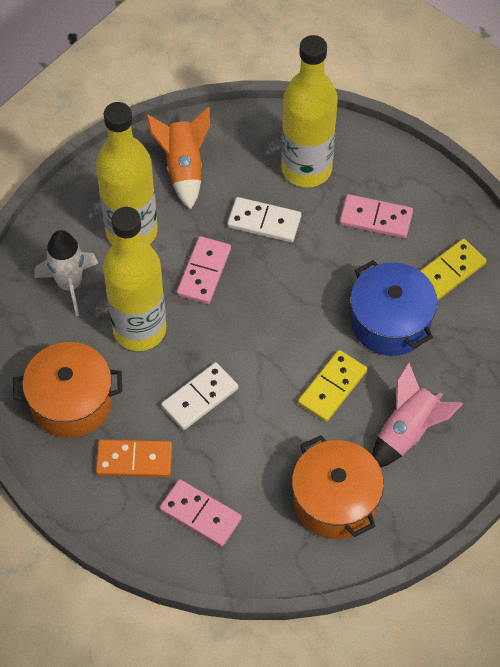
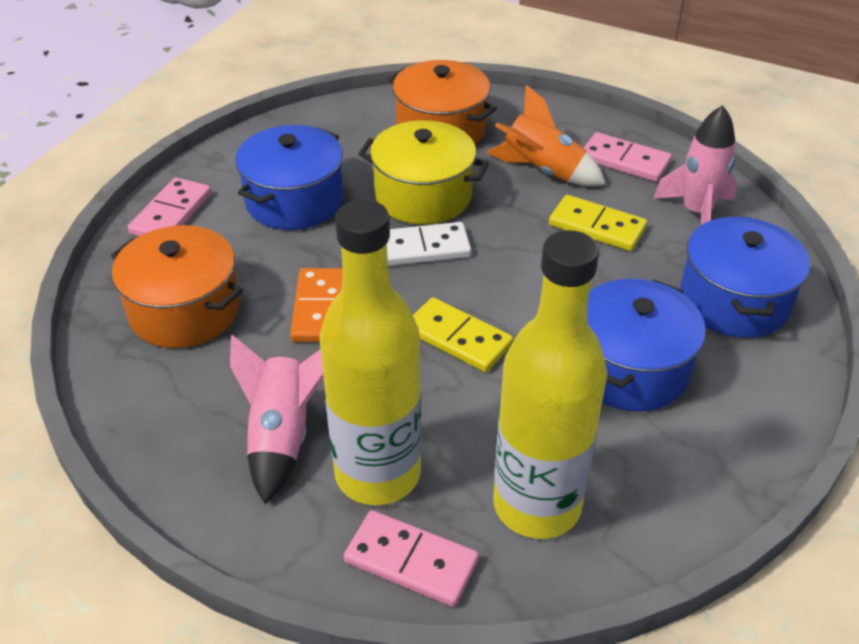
blue pot: 1 -> 3
pink rocket: 1 -> 2
white domino: 2 -> 1
white rocket: 1 -> 0
yellow bottle: 3 -> 2
yellow pot: 0 -> 1

